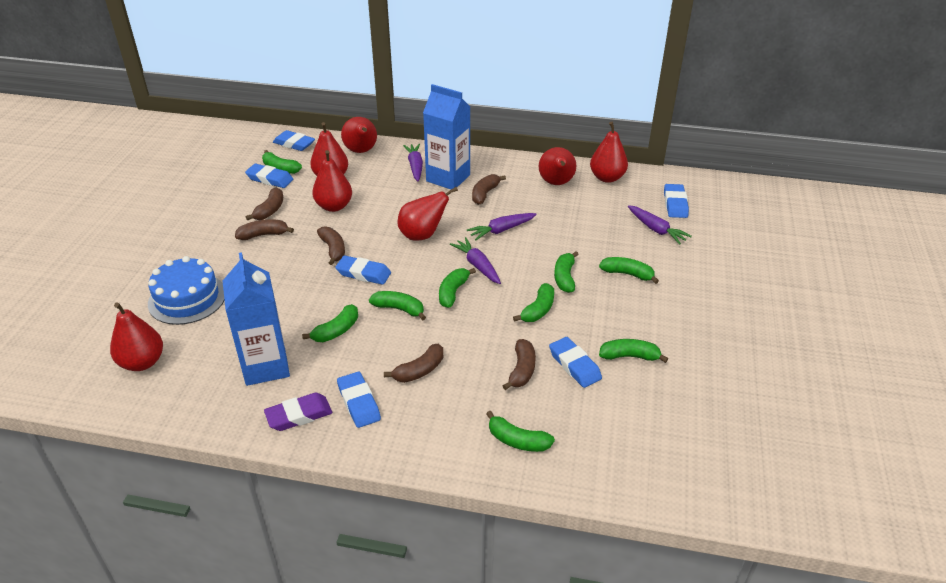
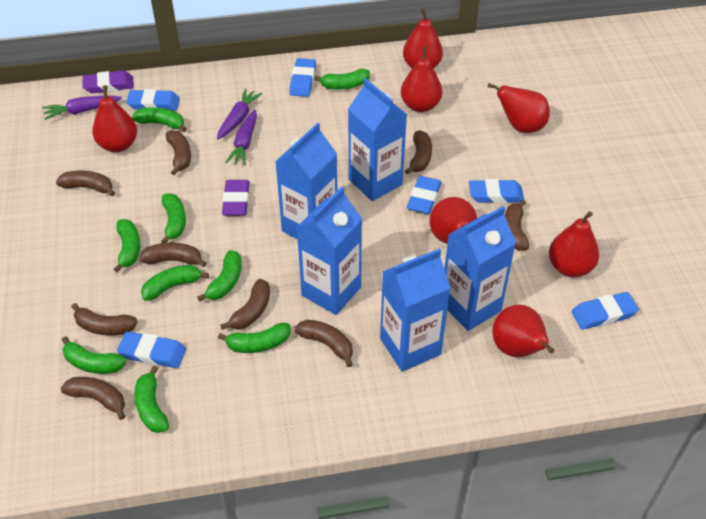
blue cake: 1 -> 0
blue carton: 2 -> 5
brown banana: 6 -> 9
purple carrot: 4 -> 3
purple eraser: 1 -> 2

